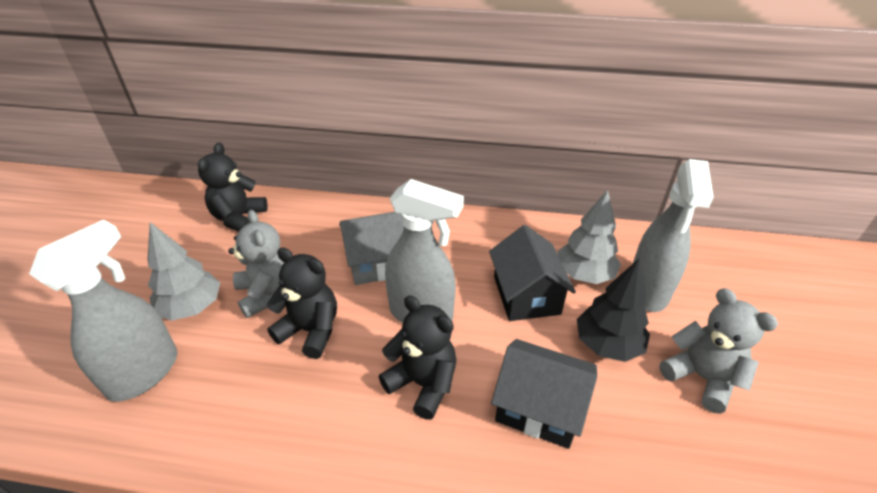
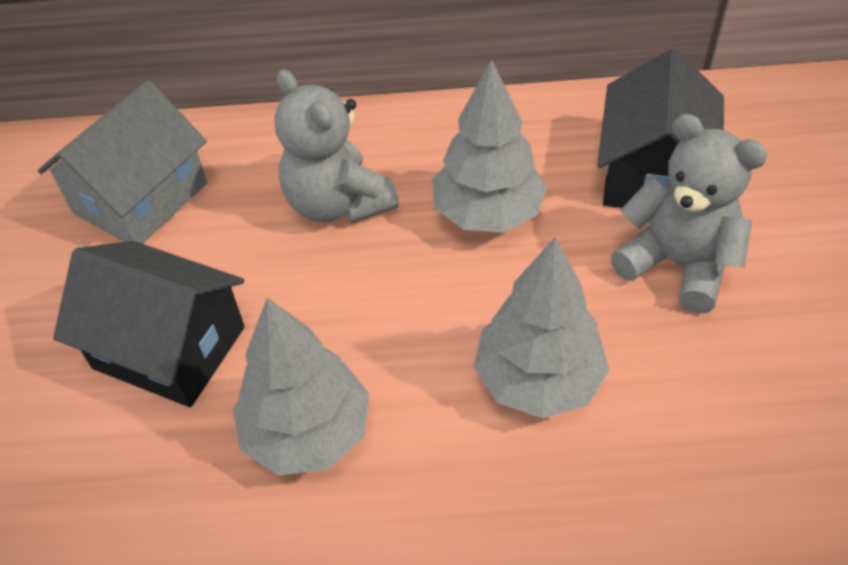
black teddy bear: 3 -> 0
black tree: 1 -> 0
grey spray bottle: 3 -> 0
grey tree: 2 -> 3

